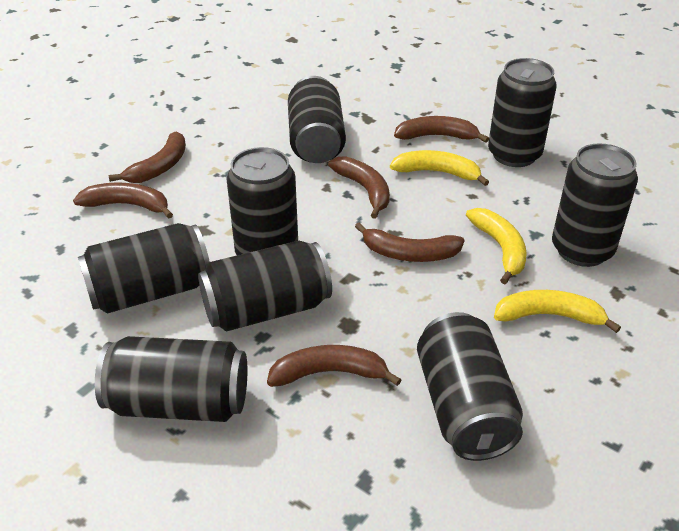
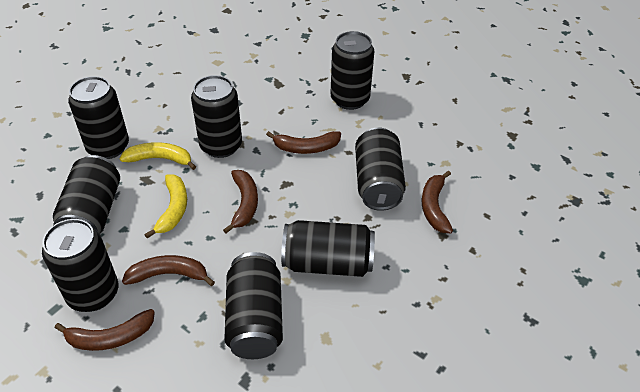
brown banana: 6 -> 5
yellow banana: 3 -> 2

